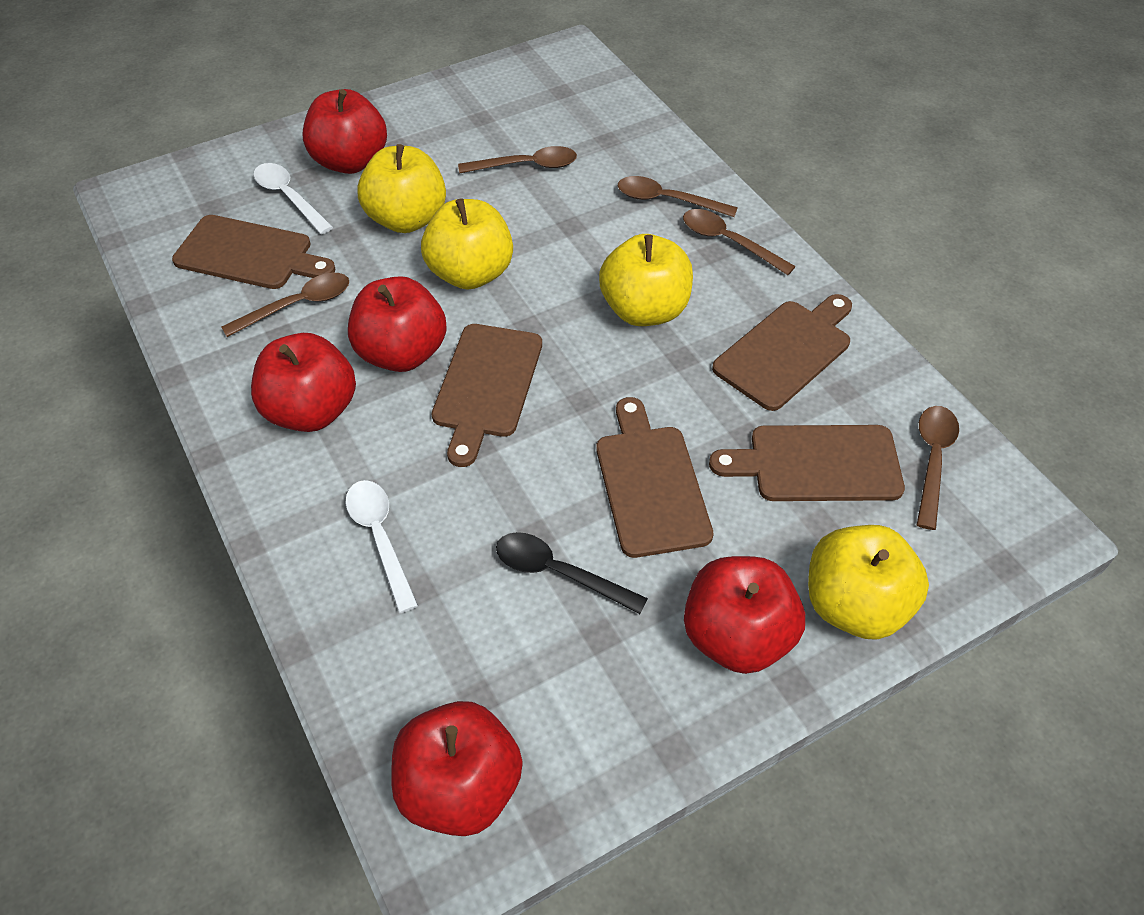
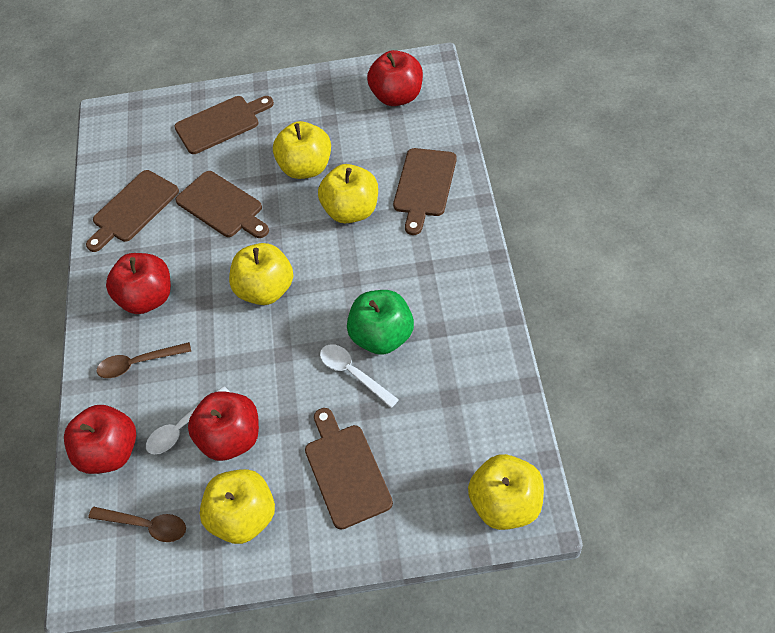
black spoon: 1 -> 0
brown spoon: 5 -> 2
green apple: 0 -> 1
red apple: 5 -> 4
yellow apple: 4 -> 5

